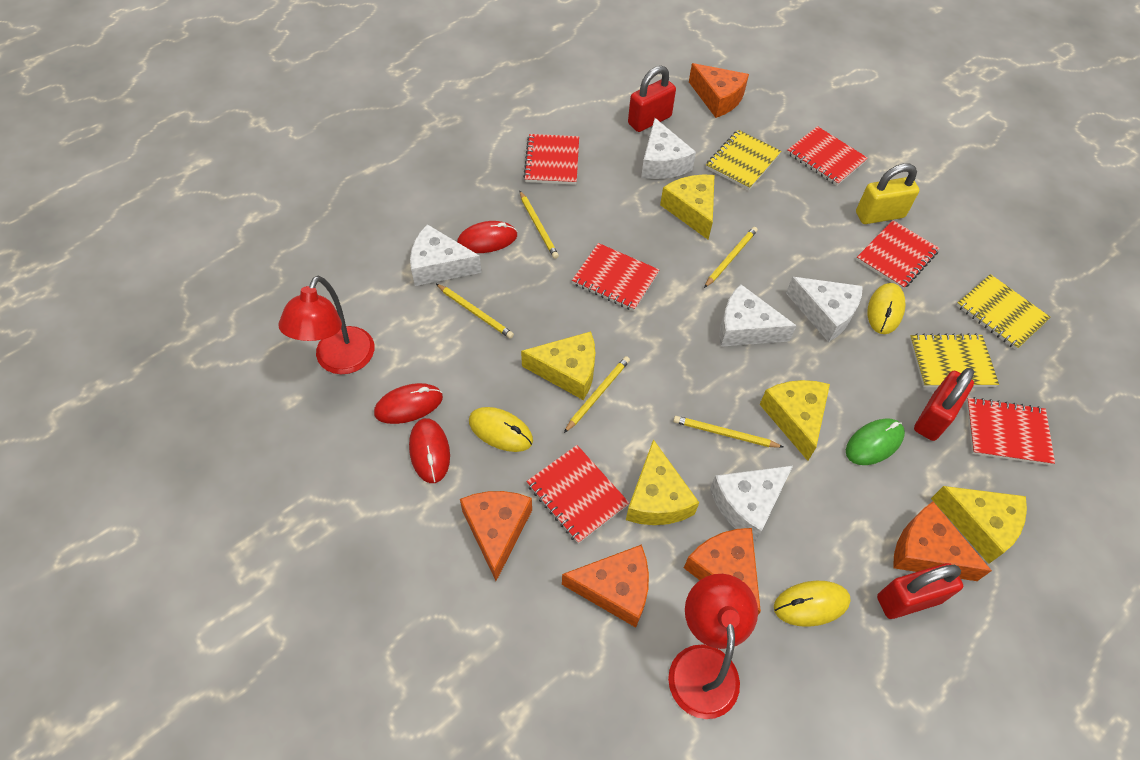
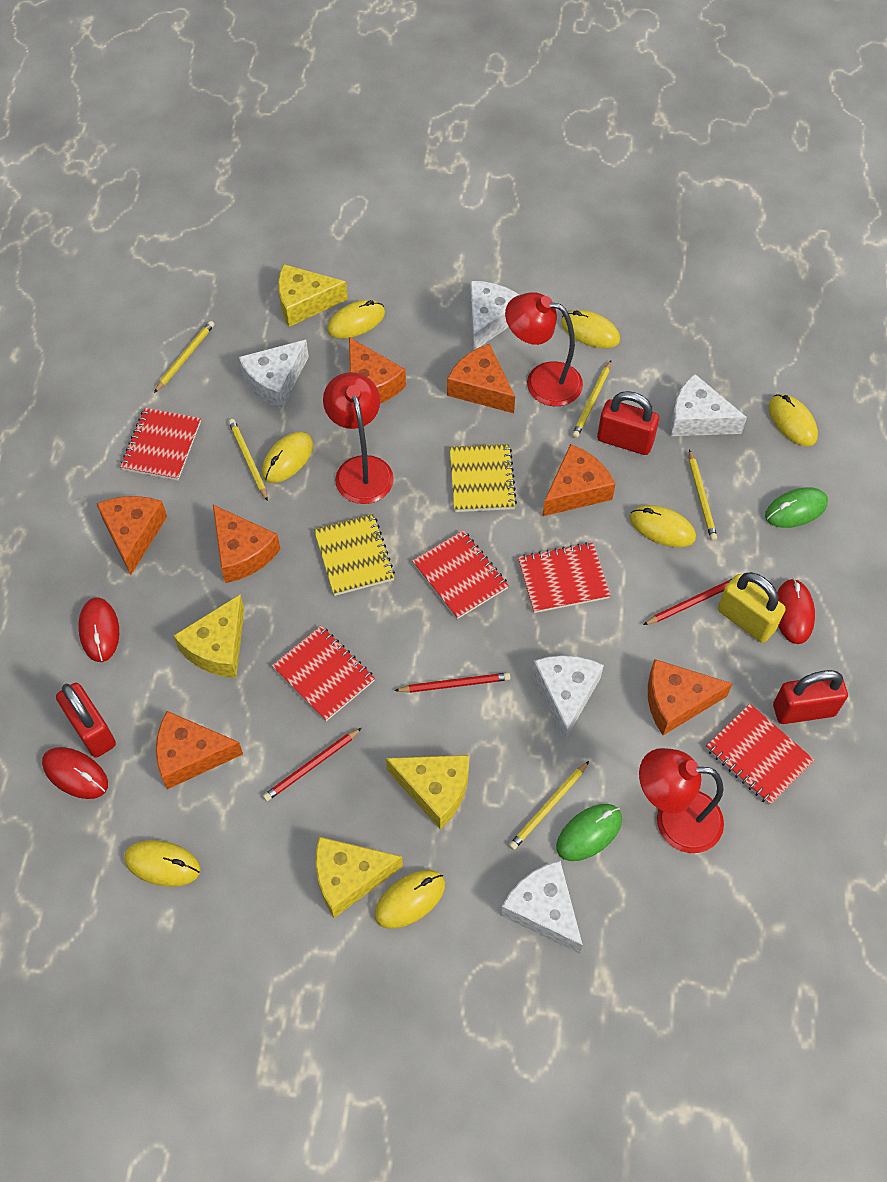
green mouse: 1 -> 2
orange cheese: 5 -> 7
red lamp: 2 -> 3
red notebook: 6 -> 5
red pencil: 0 -> 3
yellow cheese: 5 -> 4
yellow mouse: 3 -> 7
yellow notebook: 3 -> 2

